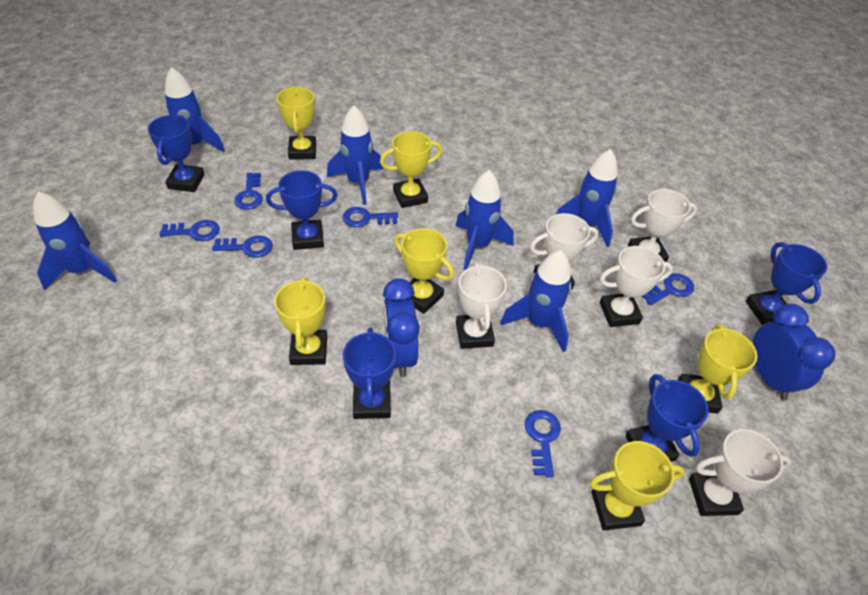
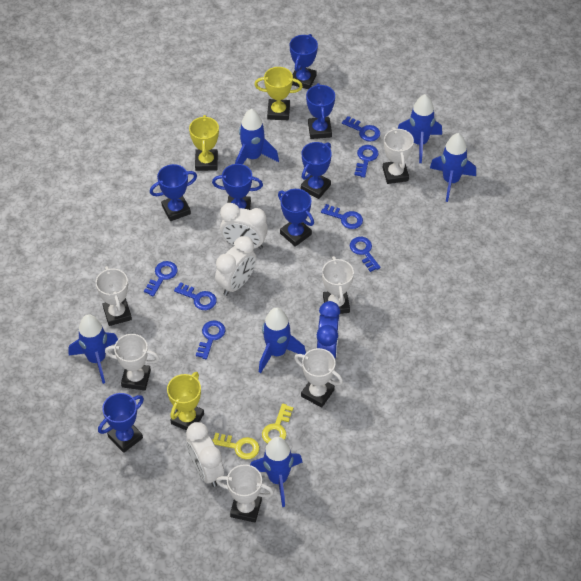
blue clock: 2 -> 1
blue key: 6 -> 7
blue trophy: 5 -> 7
white clock: 0 -> 3
white trophy: 5 -> 6
yellow key: 0 -> 2
yellow trophy: 6 -> 3

